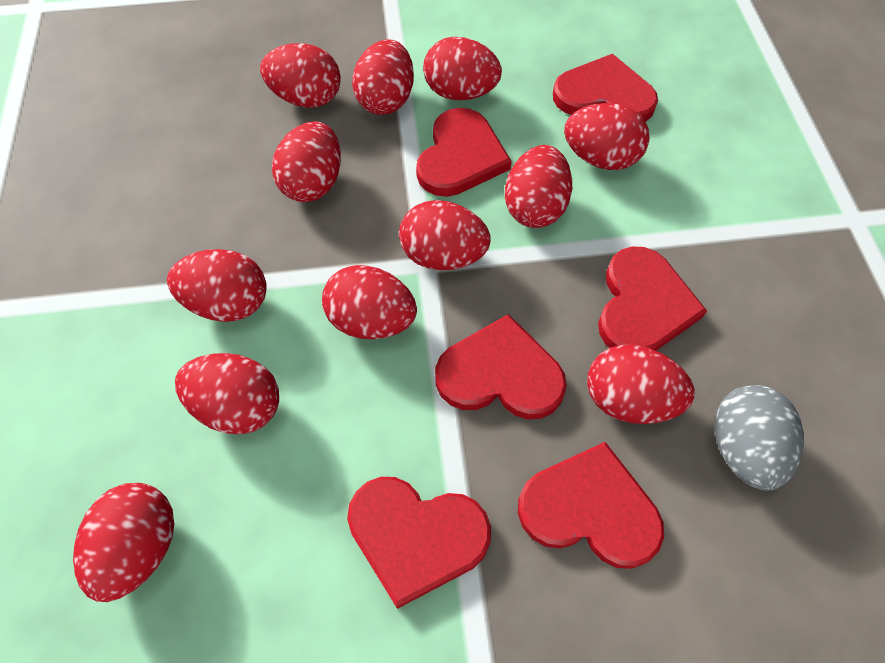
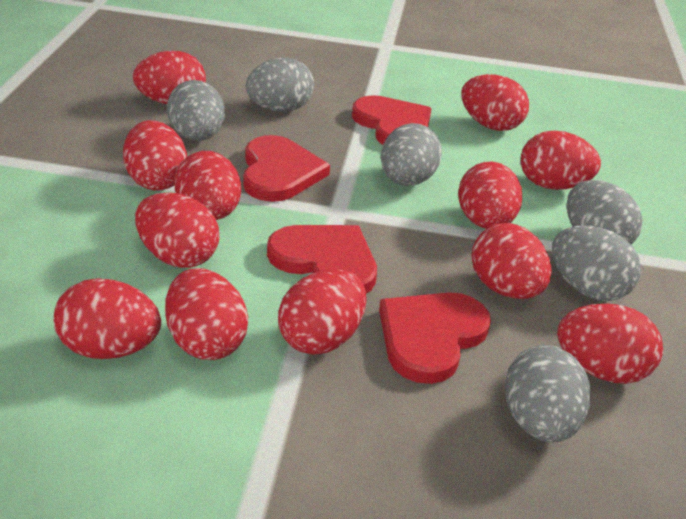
grey egg: 1 -> 6
red heart: 6 -> 4

